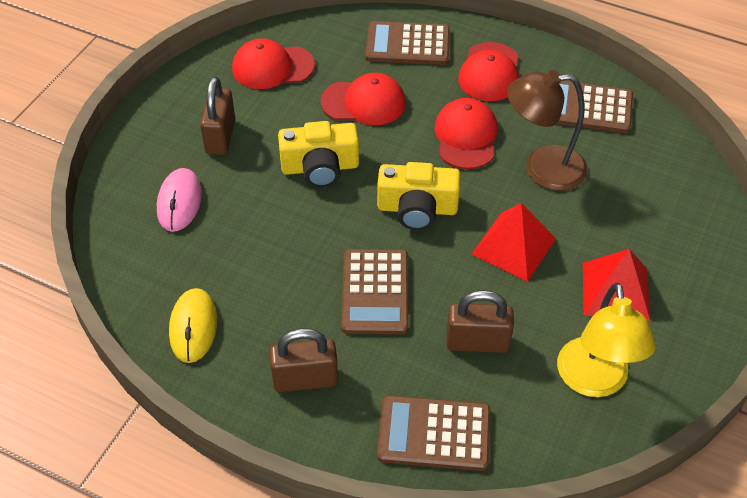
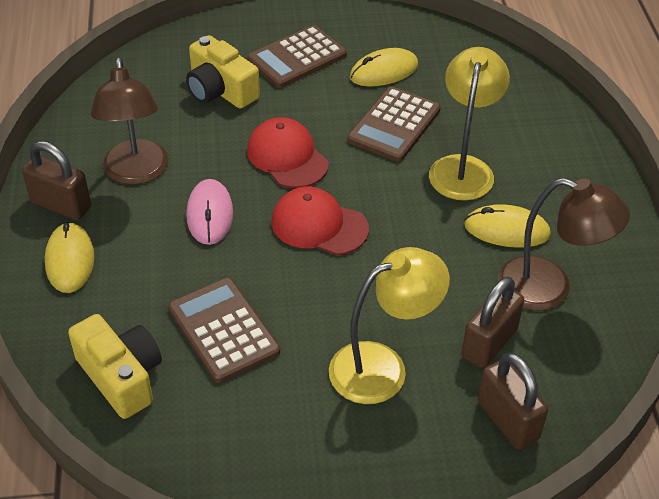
brown calculator: 4 -> 3
brown lamp: 1 -> 2
red cap: 4 -> 2
red pyramid: 2 -> 0
yellow lamp: 1 -> 2
yellow mouse: 1 -> 3

